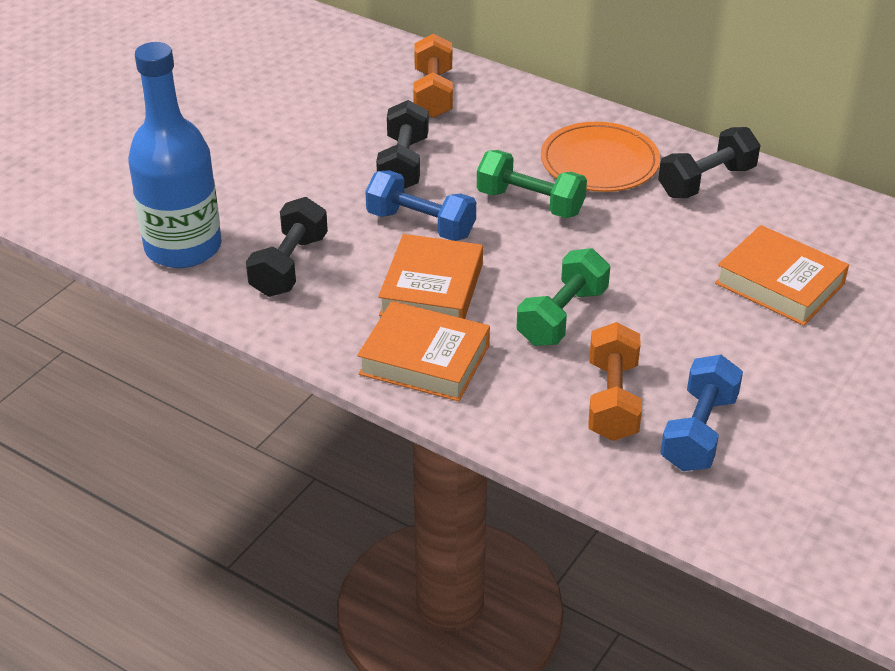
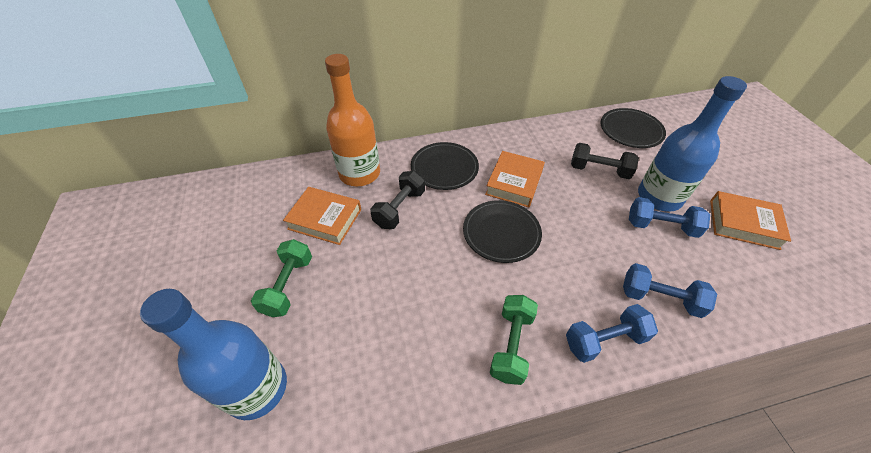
black dumbbell: 3 -> 2
black plate: 0 -> 3
blue bottle: 1 -> 2
blue dumbbell: 2 -> 3
orange bottle: 0 -> 1
orange dumbbell: 2 -> 0
orange plate: 1 -> 0

